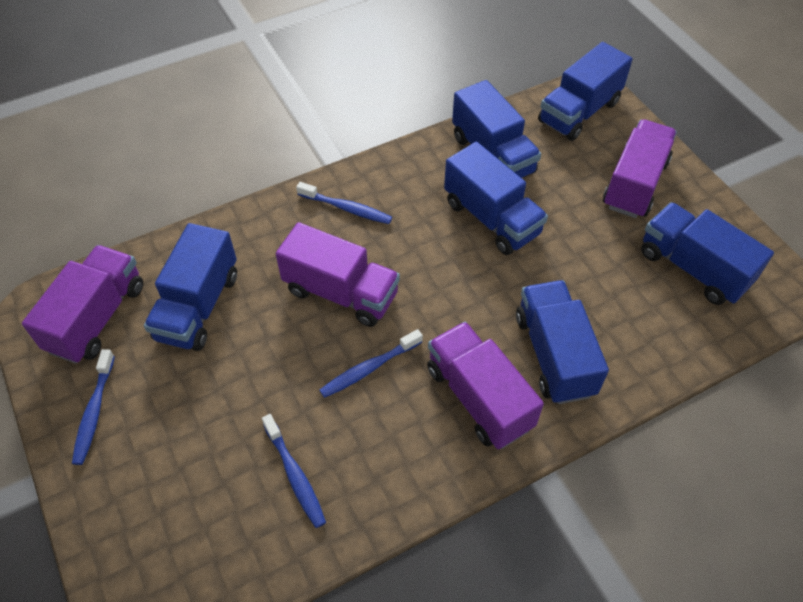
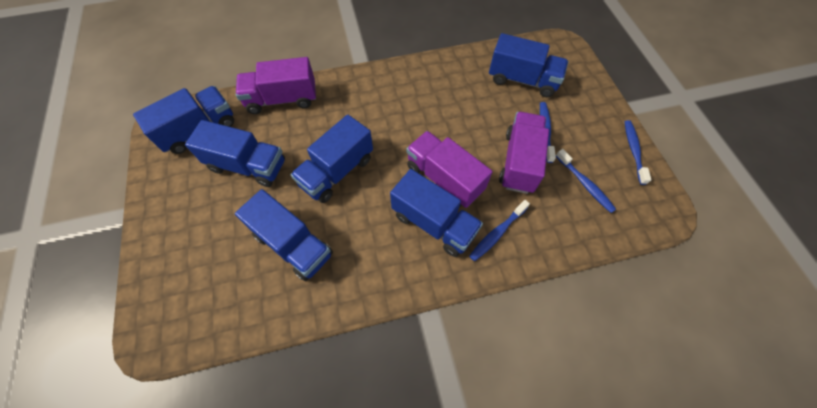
purple truck: 4 -> 3

